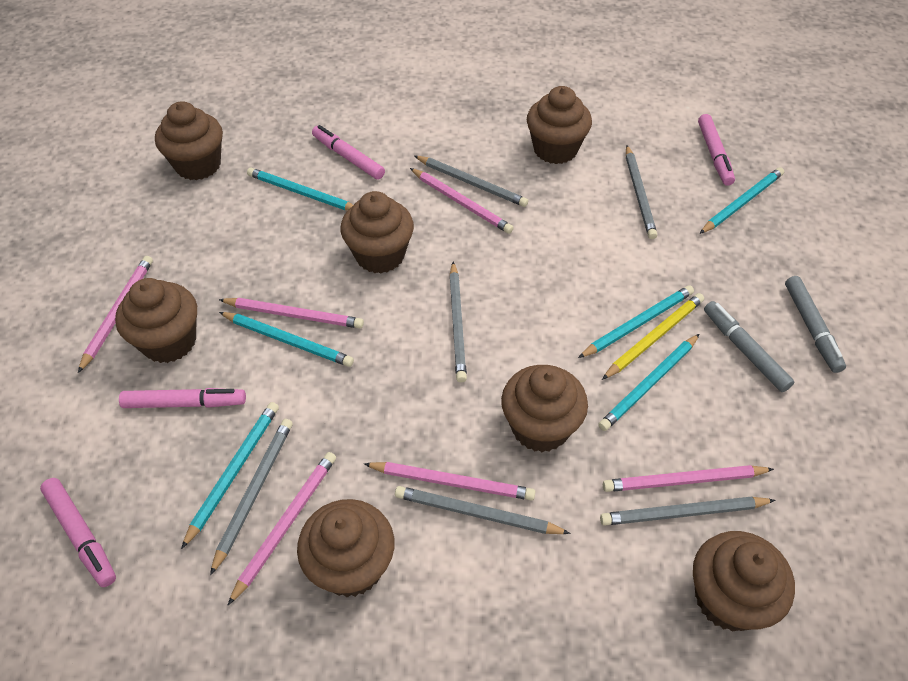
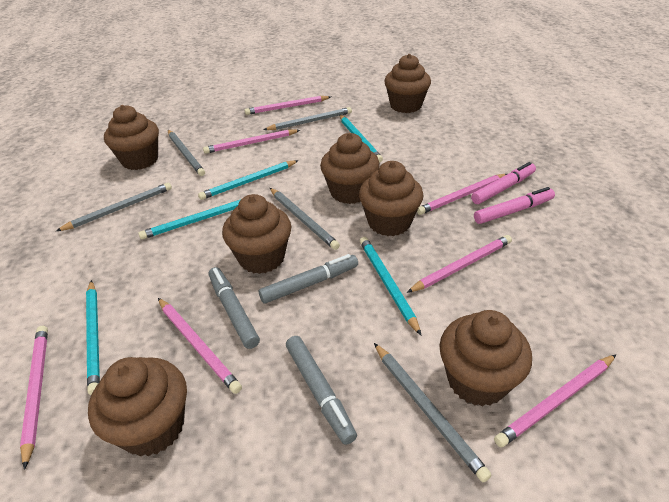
grey marker: 2 -> 3
grey pencil: 6 -> 5
pink marker: 4 -> 2
pink pencil: 6 -> 7
turquoise pencil: 6 -> 5
yellow pencil: 1 -> 0

